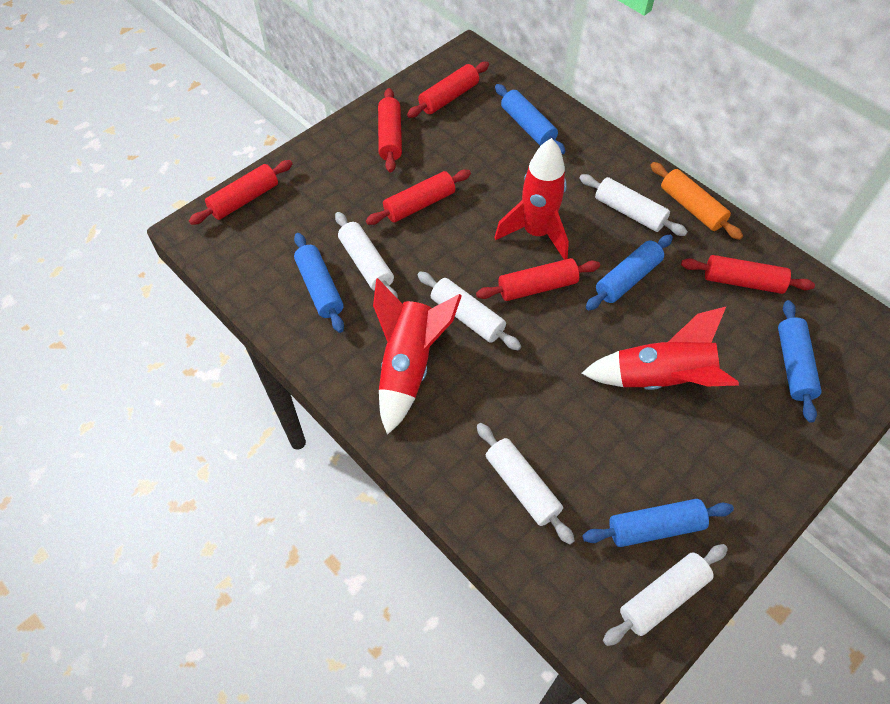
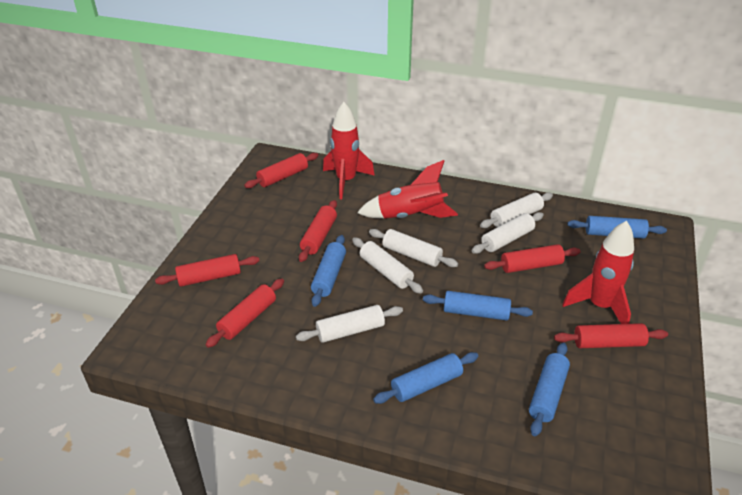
orange rolling pin: 1 -> 0

